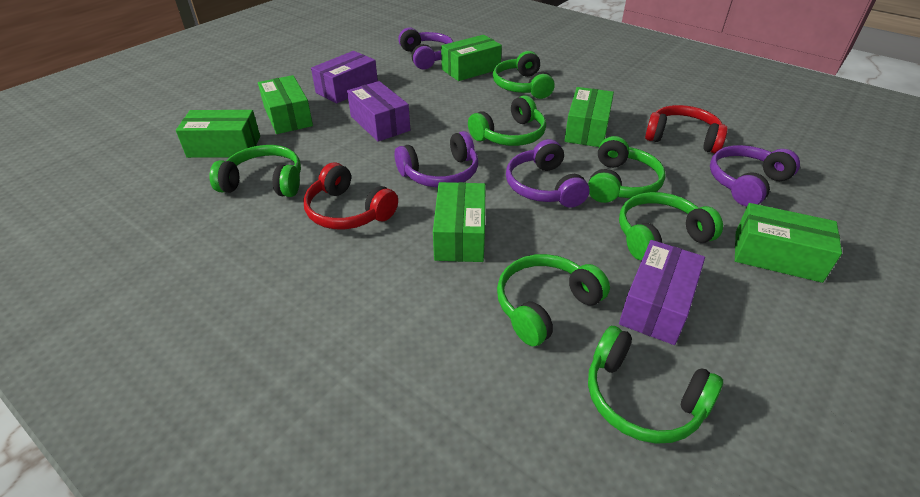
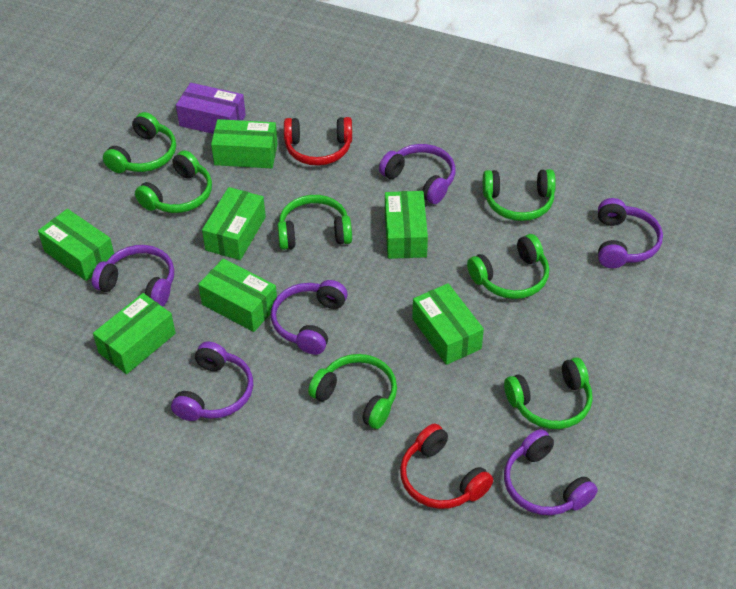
green box: 6 -> 7
purple box: 3 -> 1
purple headphones: 4 -> 6

